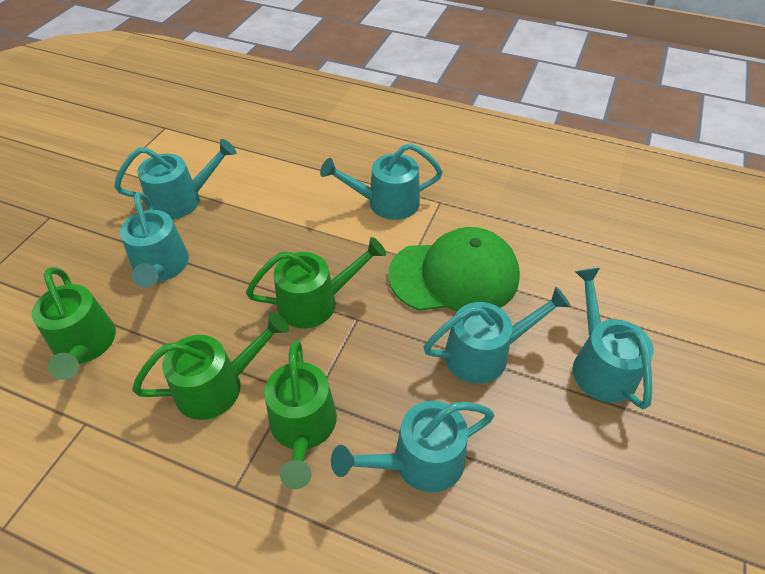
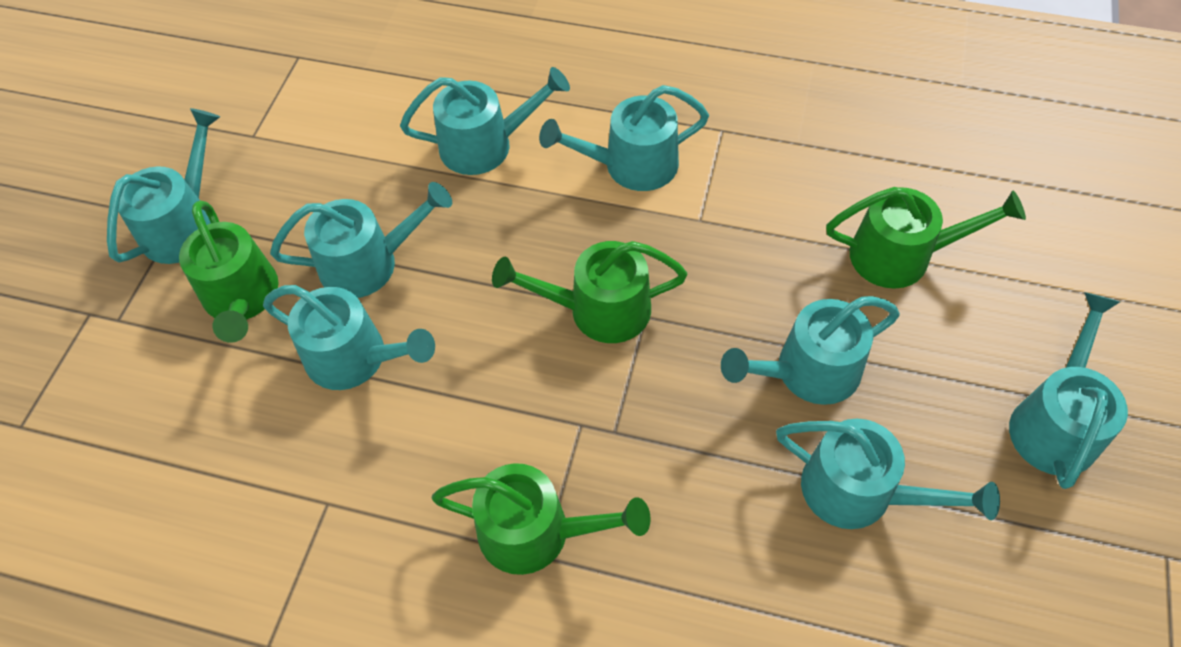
green cap: 1 -> 0
turquoise watering can: 6 -> 8

